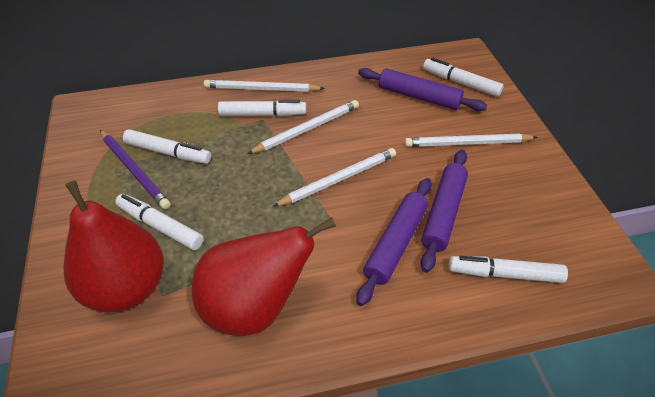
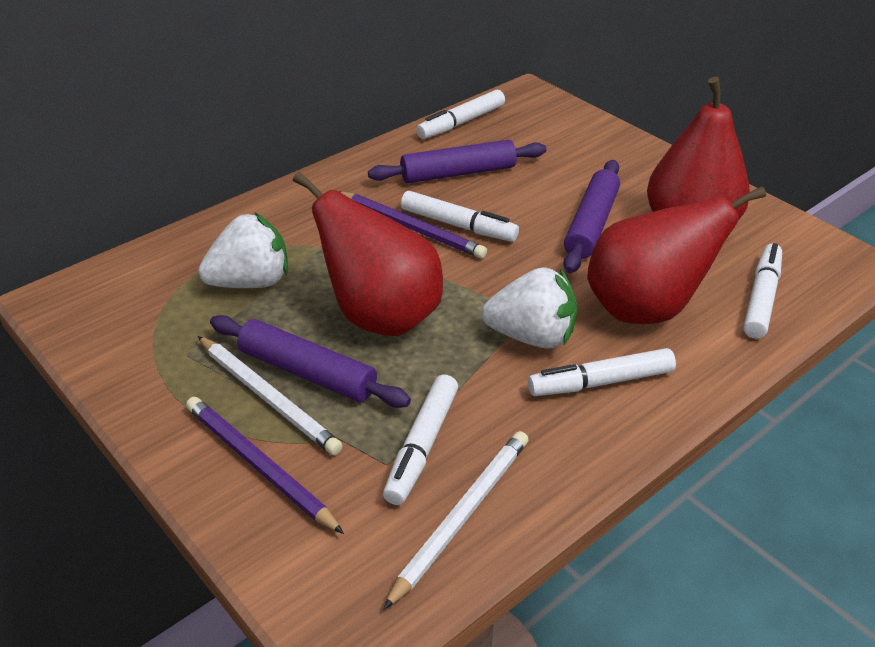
purple pencil: 1 -> 2
red pear: 2 -> 3
white pencil: 4 -> 2
white strawberry: 0 -> 2

